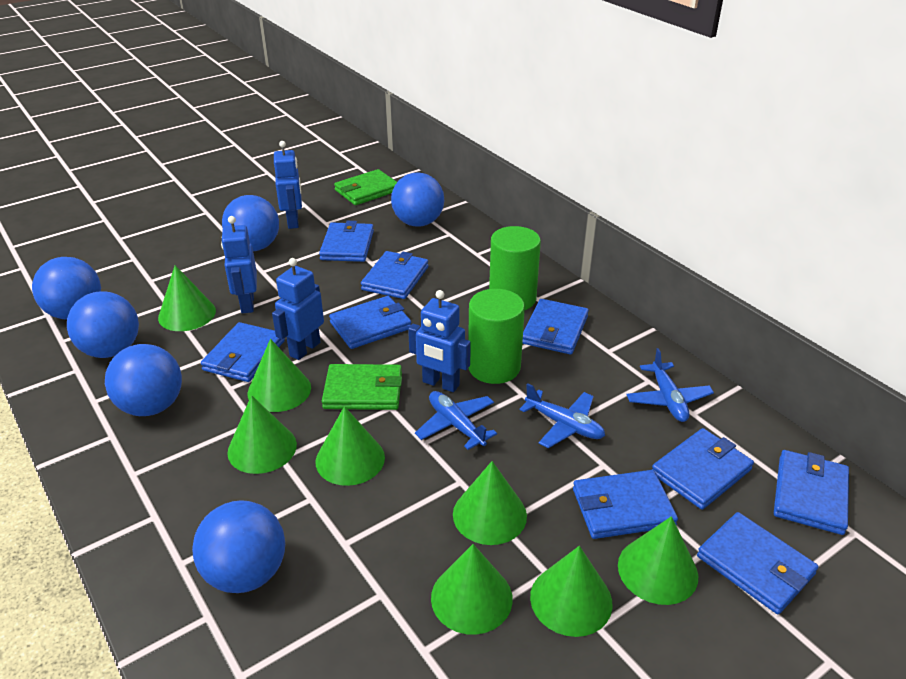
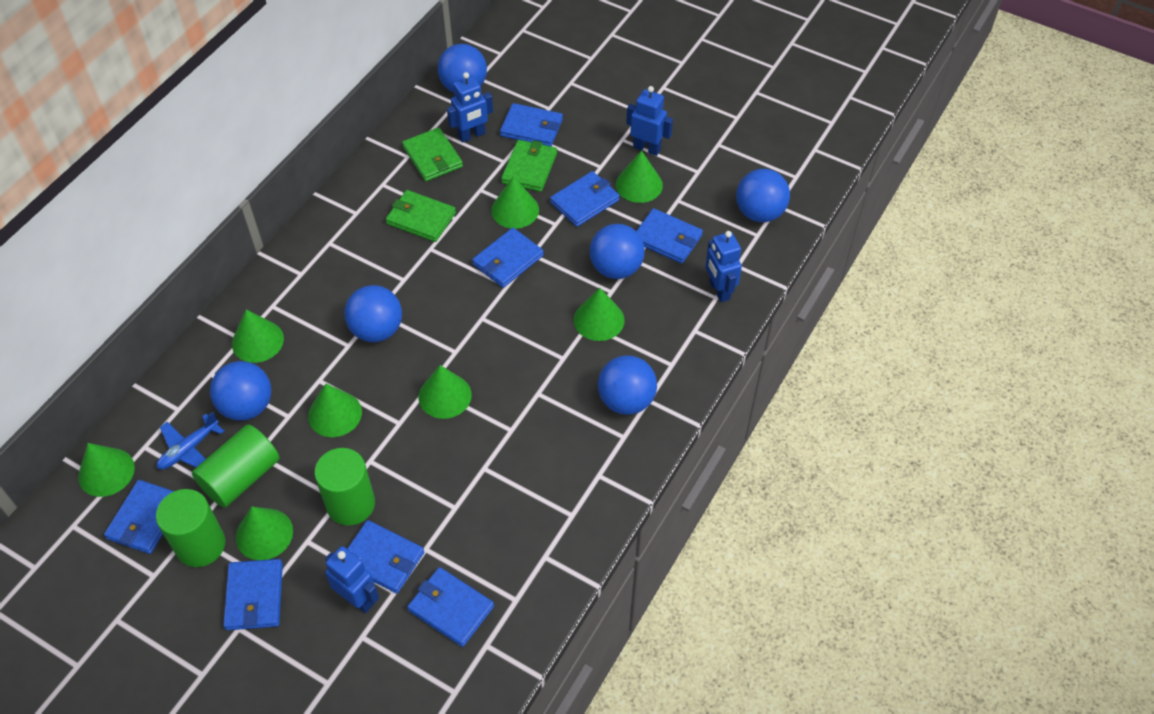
blue plane: 3 -> 1
blue wallet: 9 -> 8
green cylinder: 2 -> 3
green wallet: 2 -> 3

